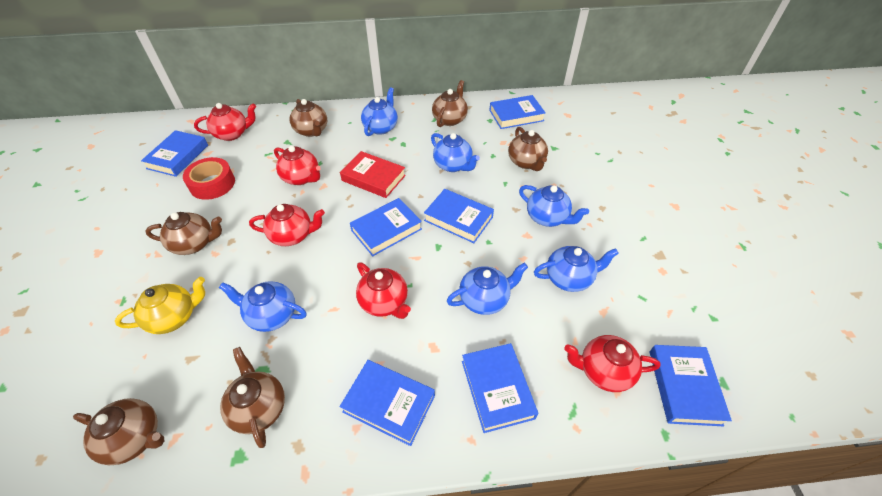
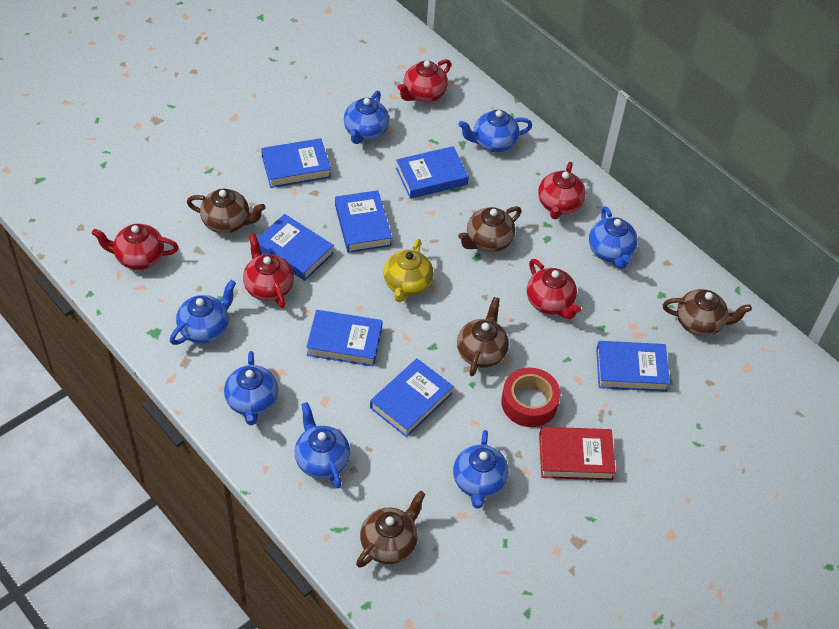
blue teapot: 6 -> 7
brown teapot: 6 -> 5

